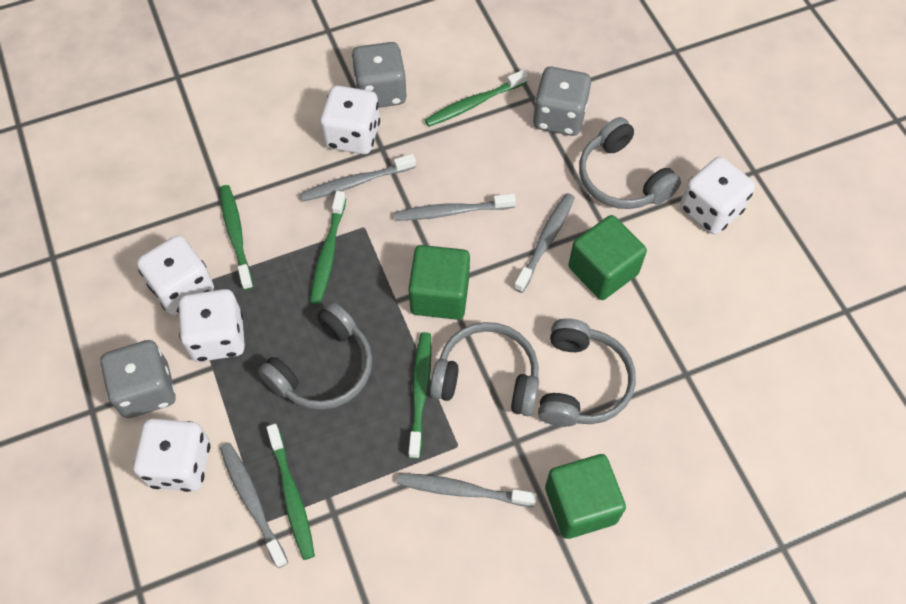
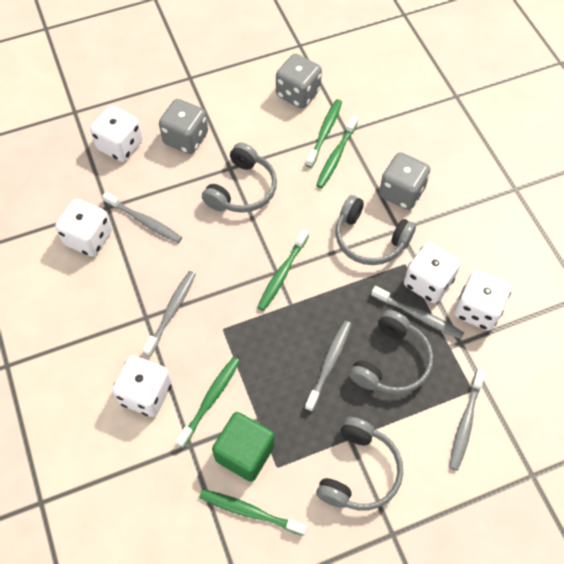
green cube: 3 -> 1

